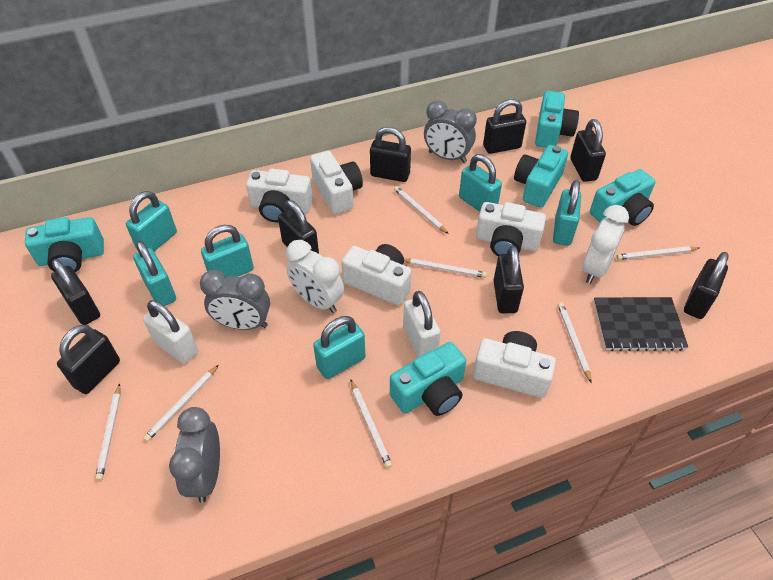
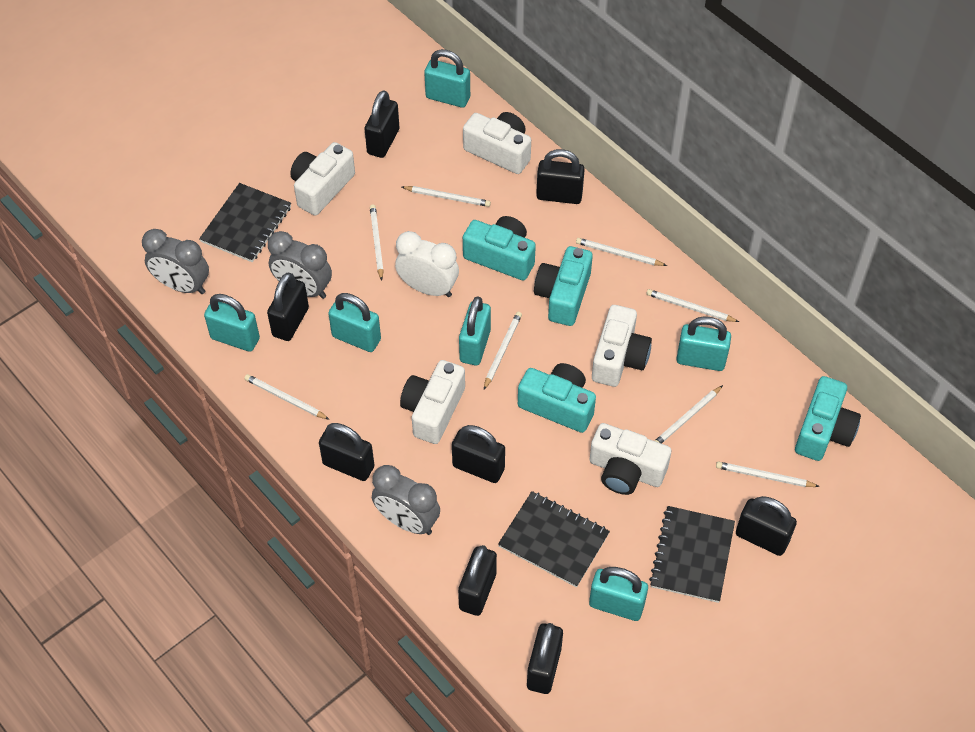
black notebook: 1 -> 3
turquoise camera: 5 -> 4
white clock: 2 -> 1
white padlock: 2 -> 0
white pencil: 7 -> 8

